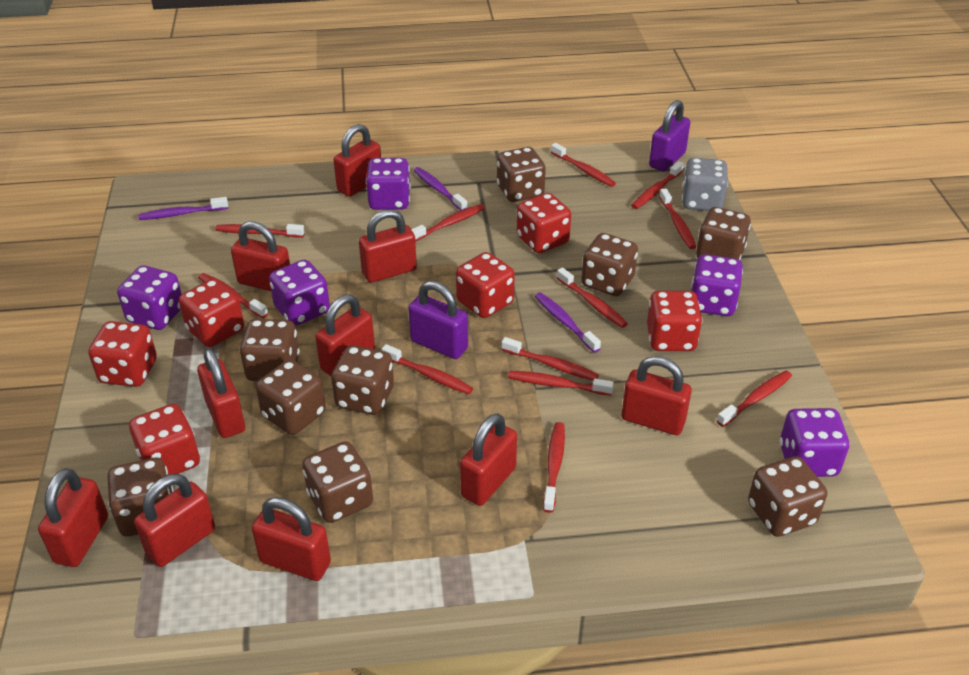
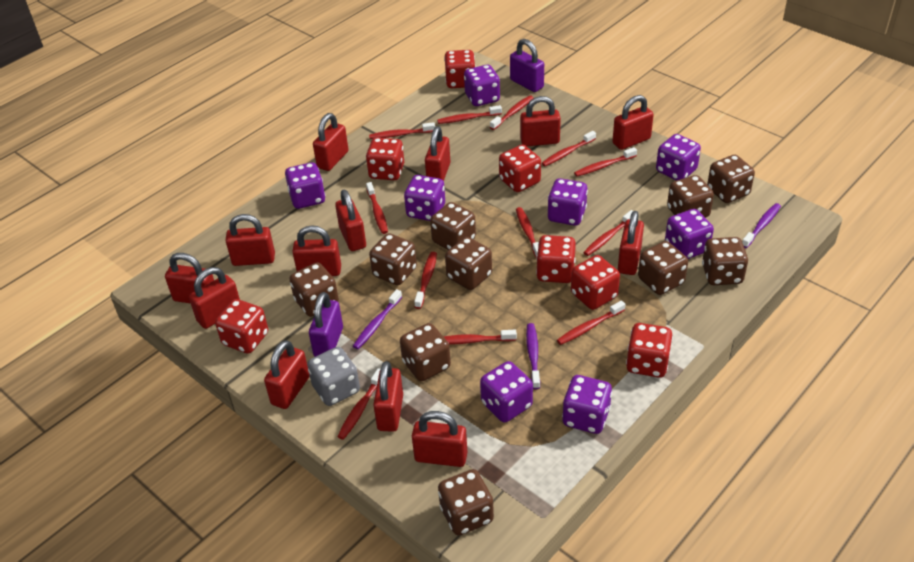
brown dice: 9 -> 10
purple dice: 5 -> 8
red dice: 6 -> 7
red padlock: 10 -> 13

